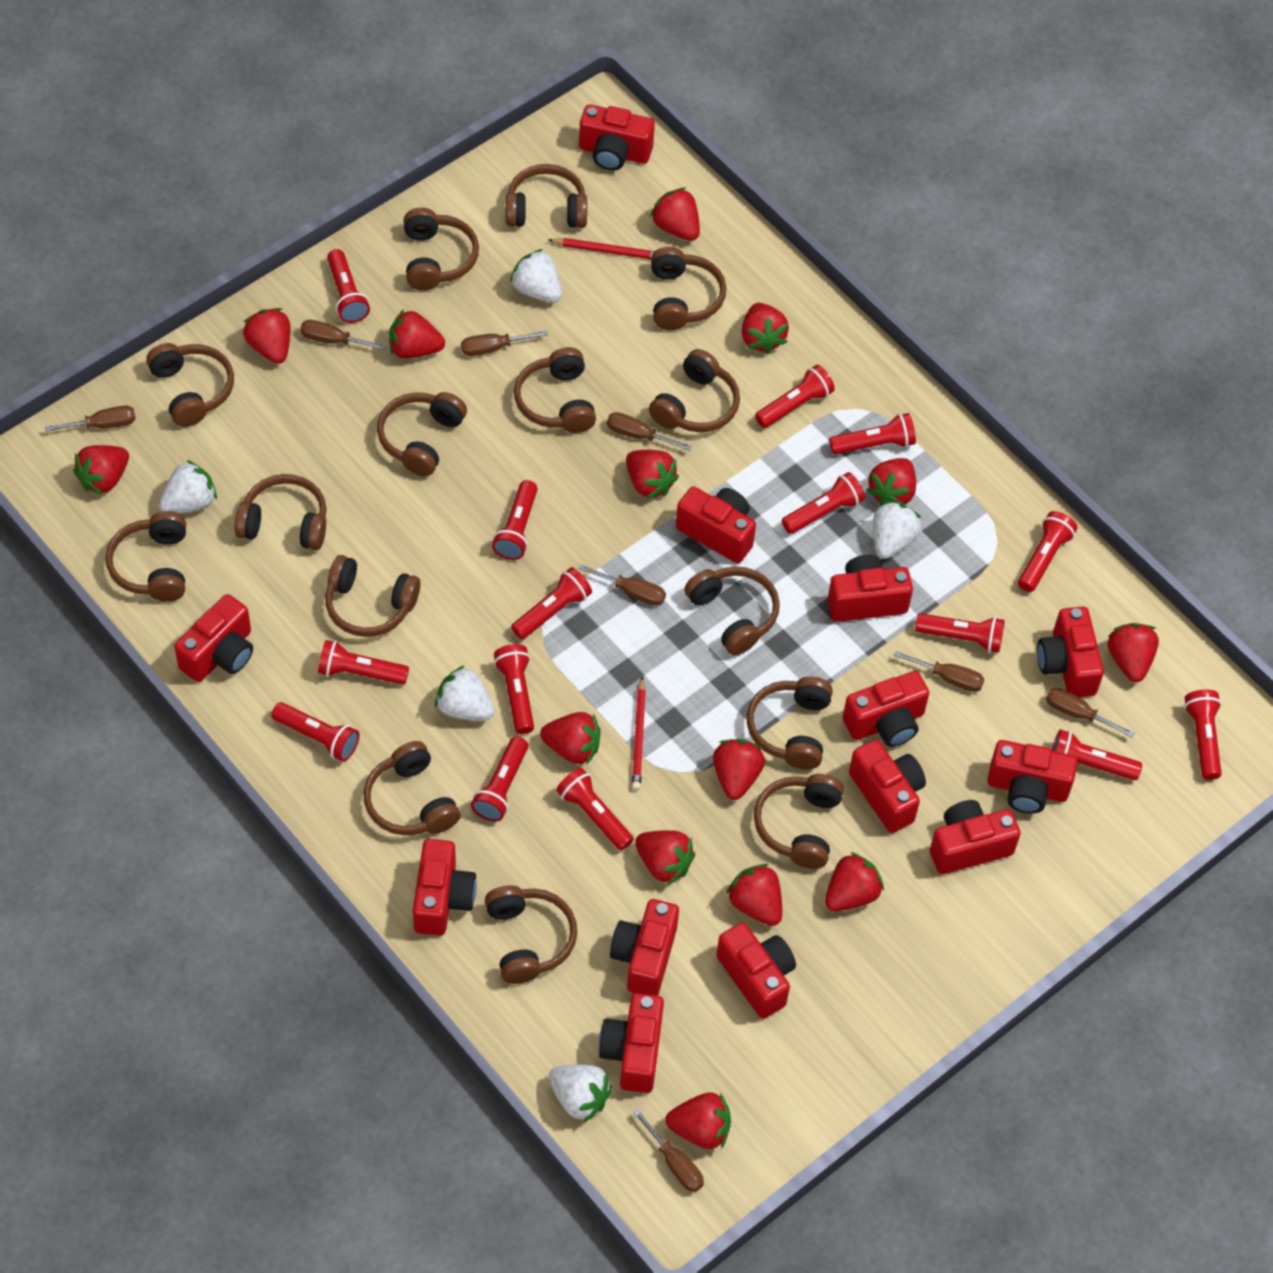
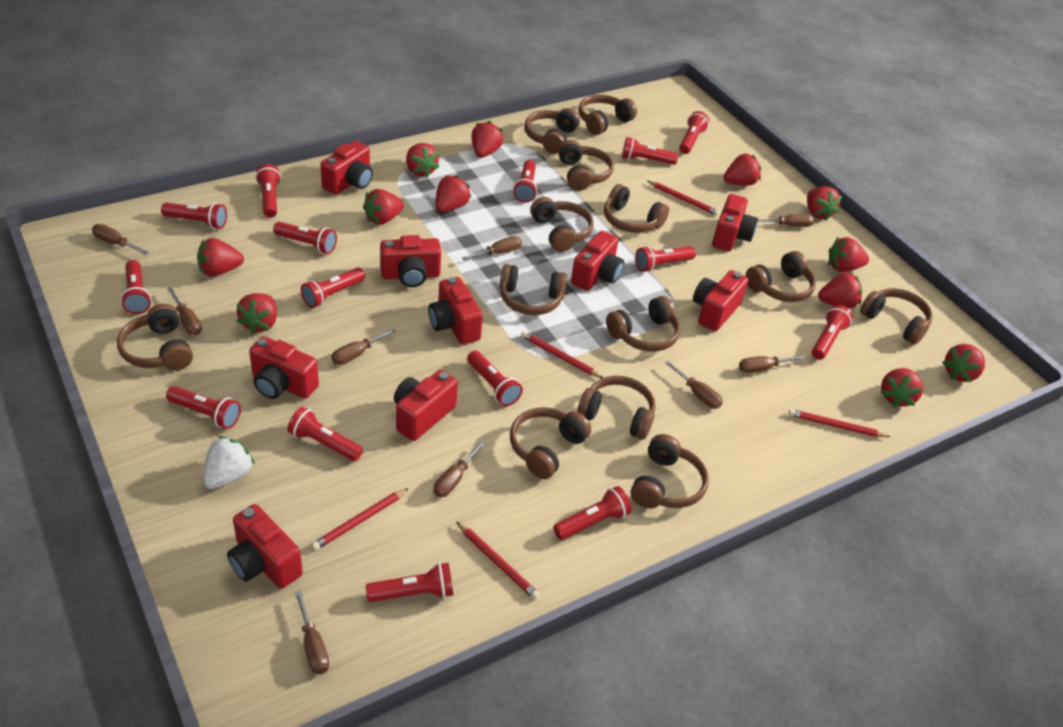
brown headphones: 15 -> 13
brown screwdriver: 8 -> 9
red camera: 13 -> 9
red pencil: 2 -> 5
red strawberry: 14 -> 12
white strawberry: 5 -> 1

